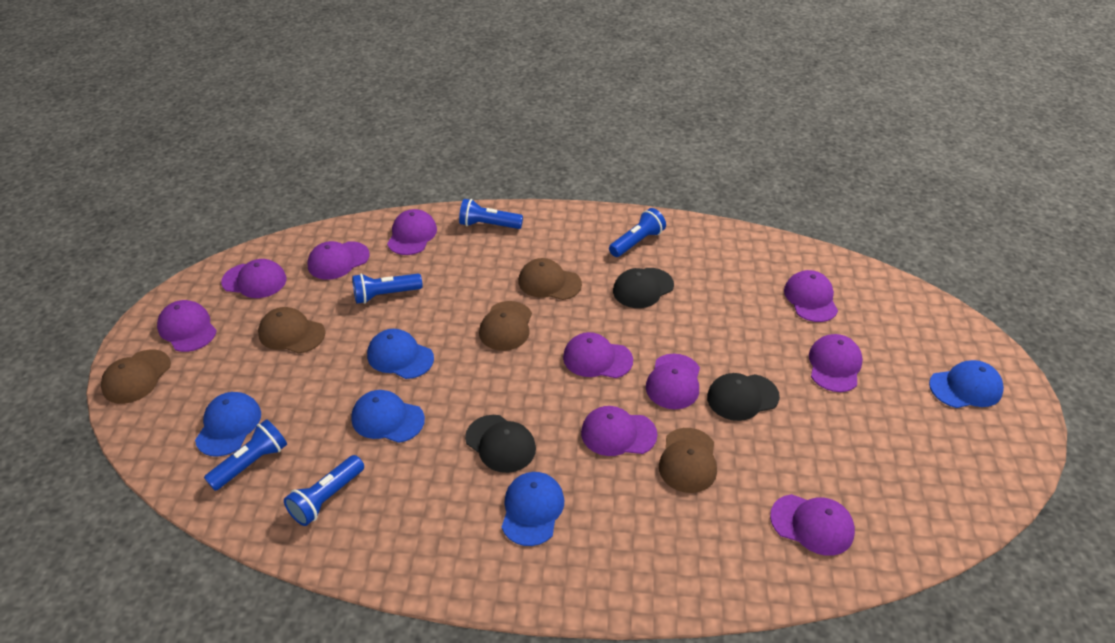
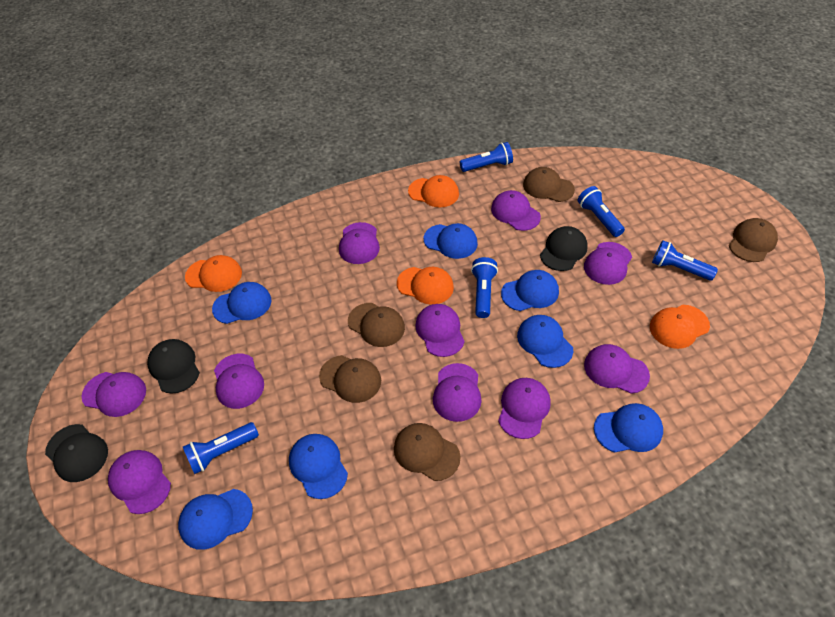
blue cap: 5 -> 7
orange cap: 0 -> 4

